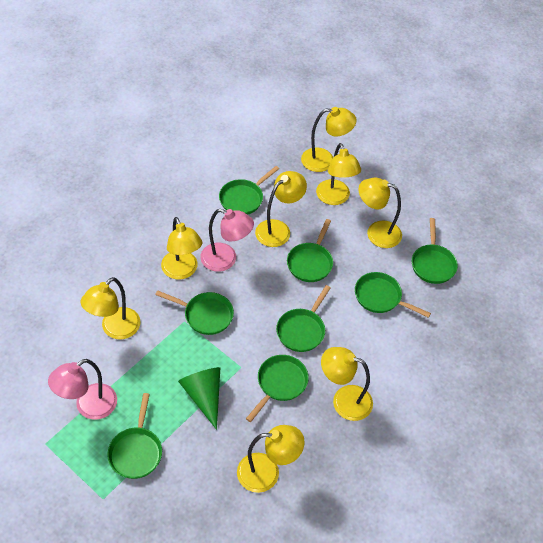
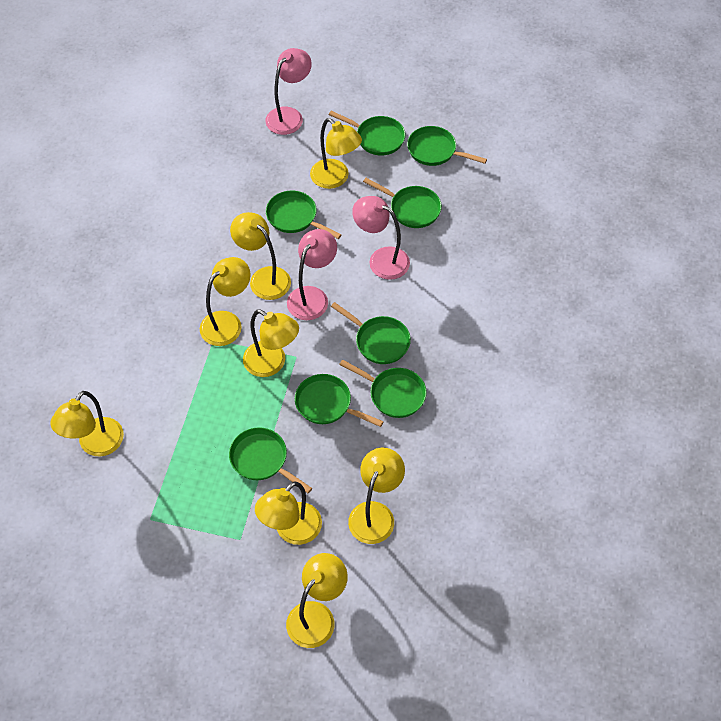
green cone: 1 -> 0
pink lamp: 2 -> 3

